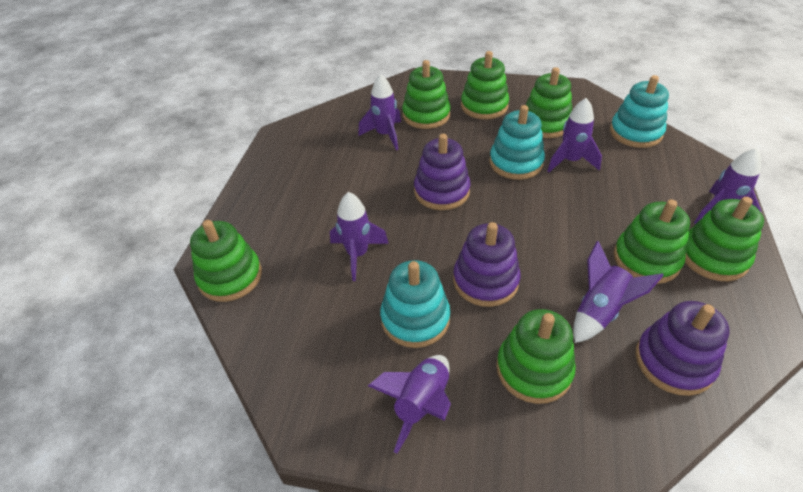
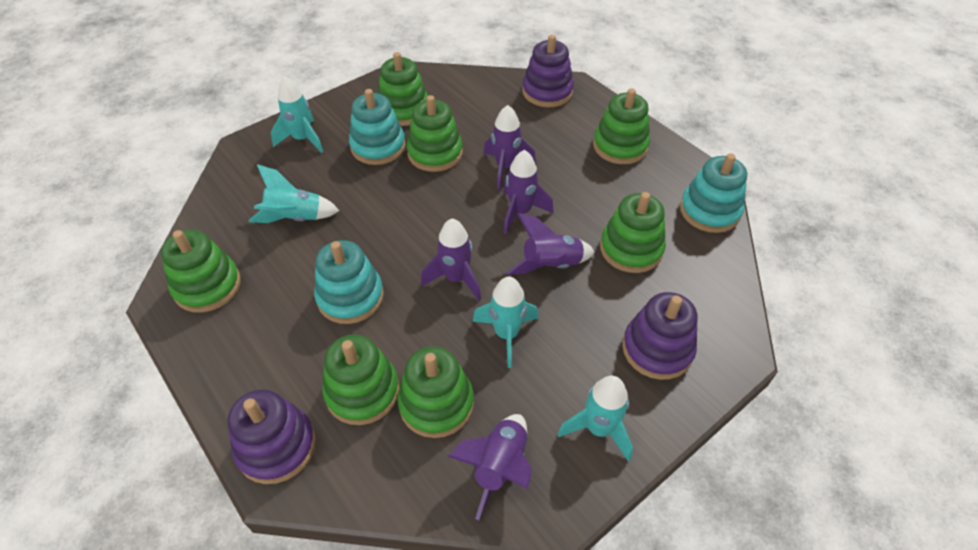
purple rocket: 6 -> 5
turquoise rocket: 0 -> 4

